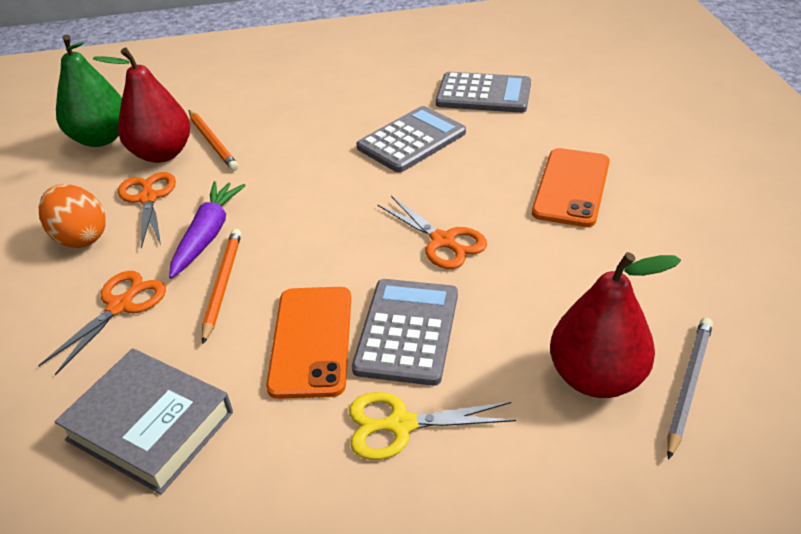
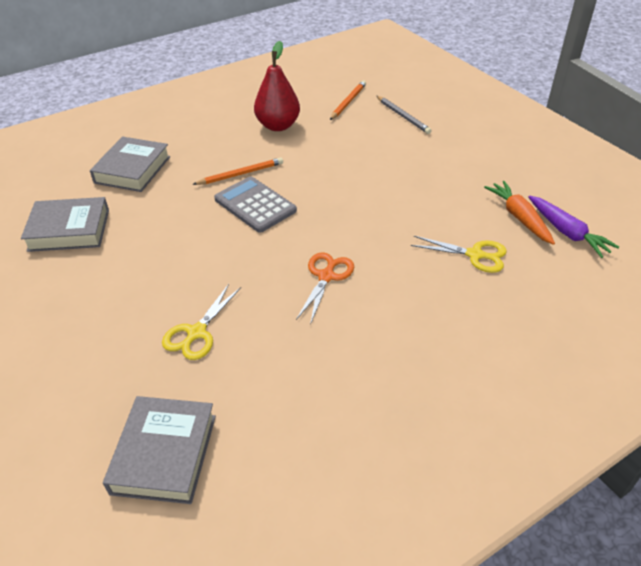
green pear: 1 -> 0
grey book: 1 -> 3
grey calculator: 3 -> 1
orange carrot: 0 -> 1
orange egg: 1 -> 0
orange phone: 2 -> 0
orange scissors: 3 -> 1
red pear: 2 -> 1
yellow scissors: 1 -> 2

